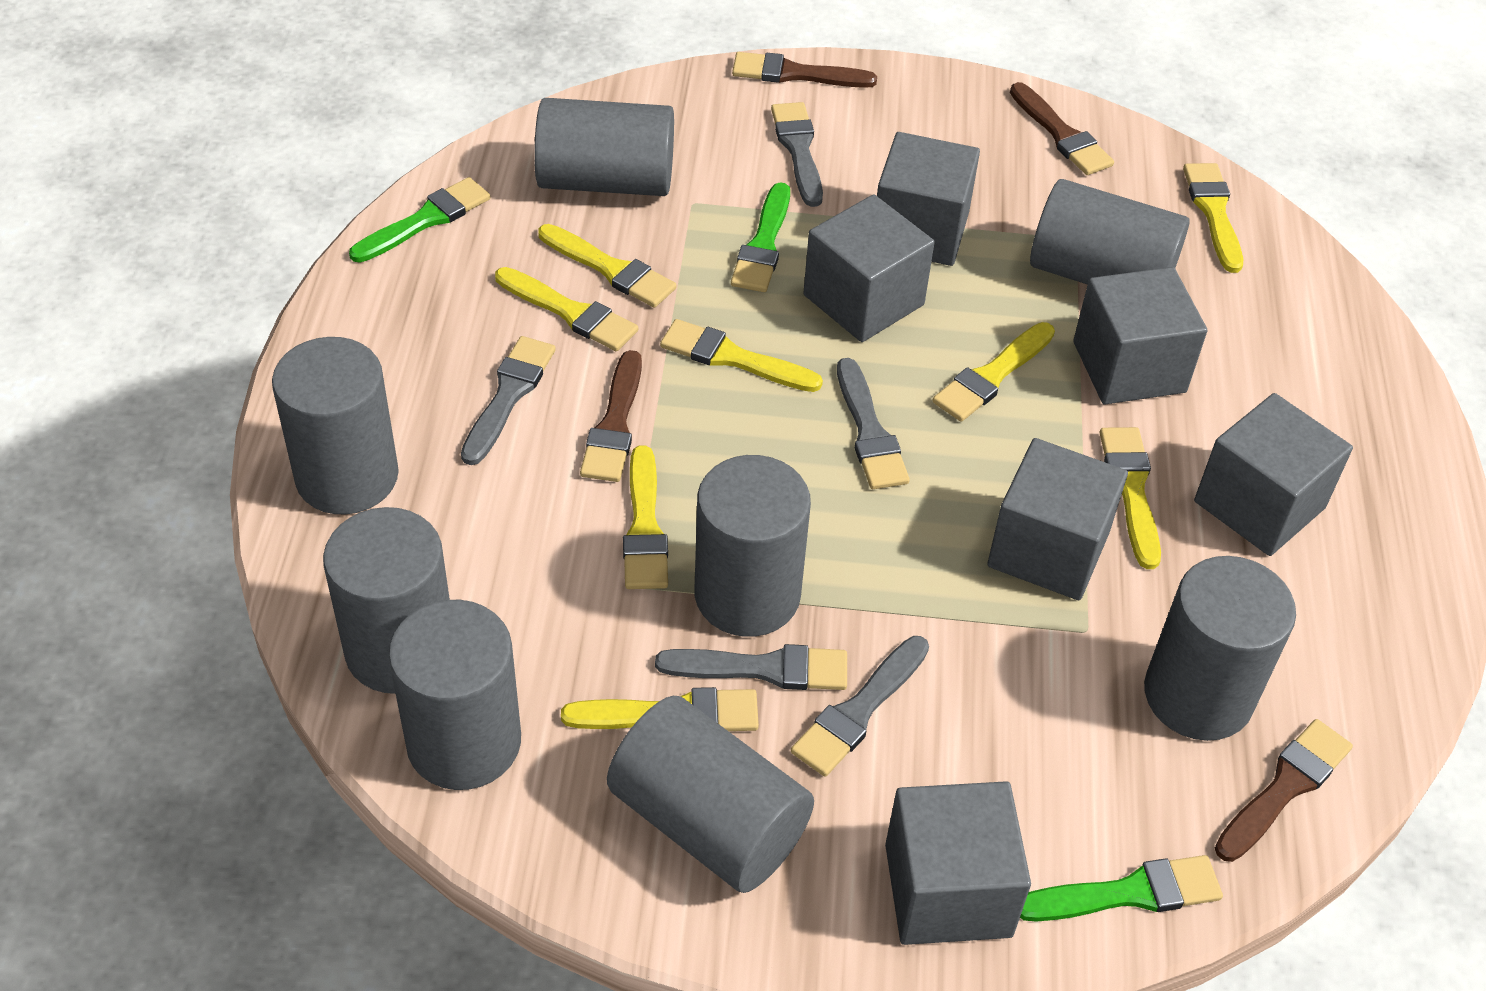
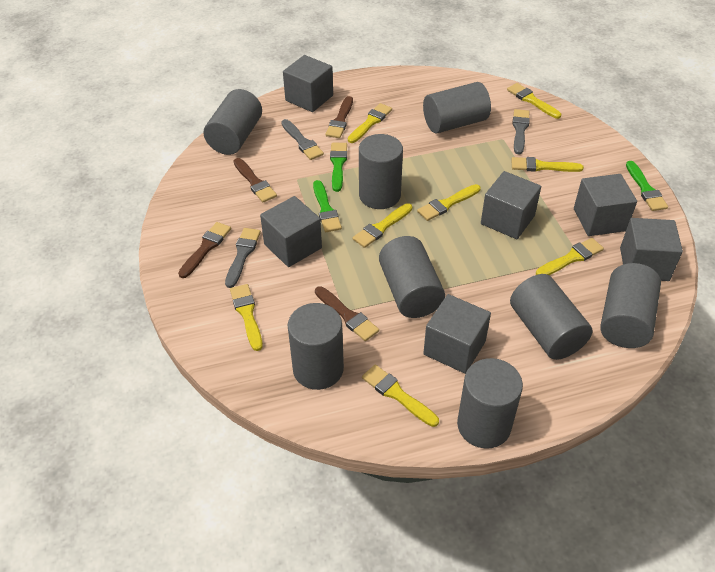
grey brush: 5 -> 3

